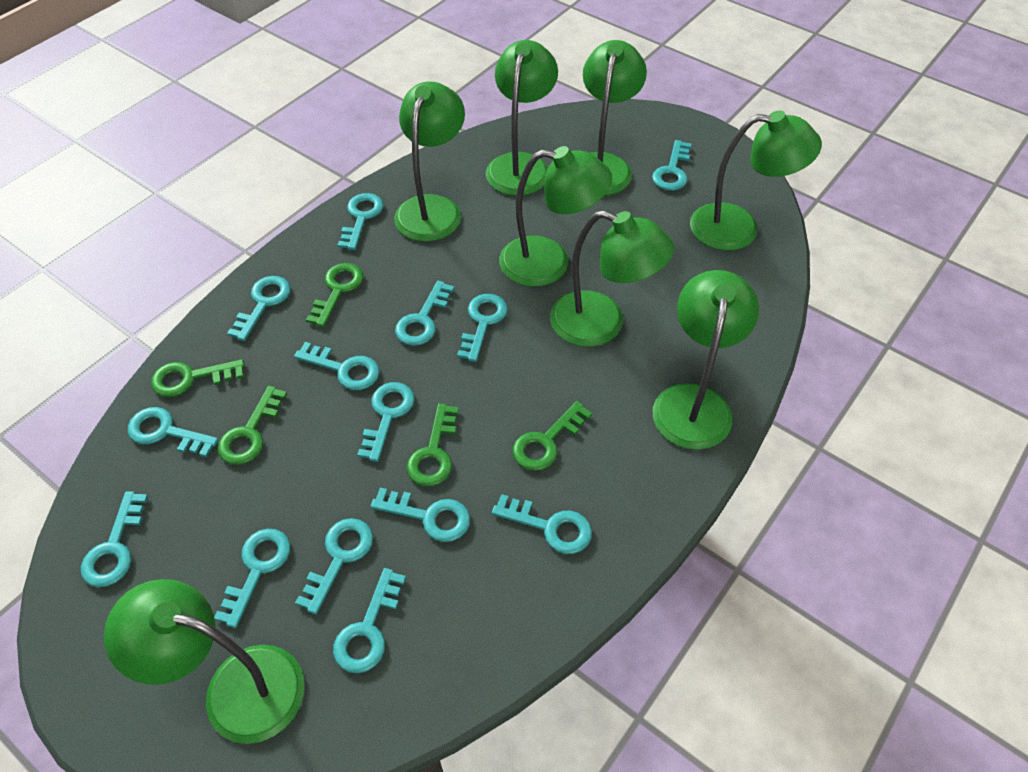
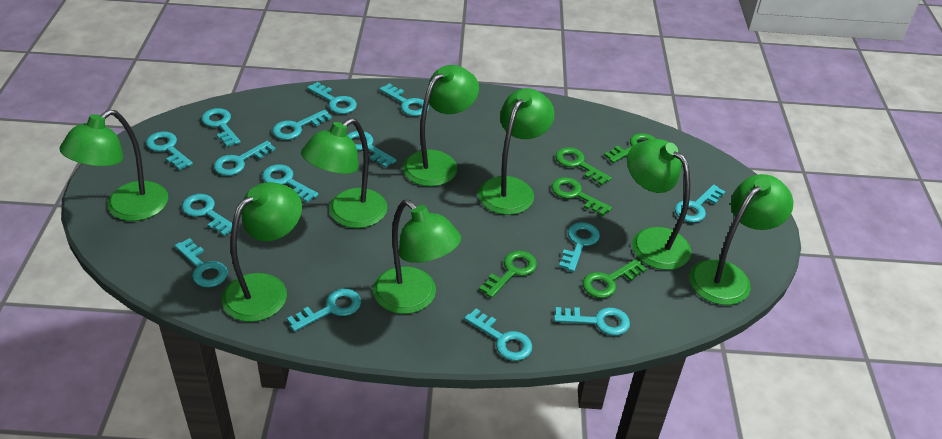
turquoise key: 14 -> 15

